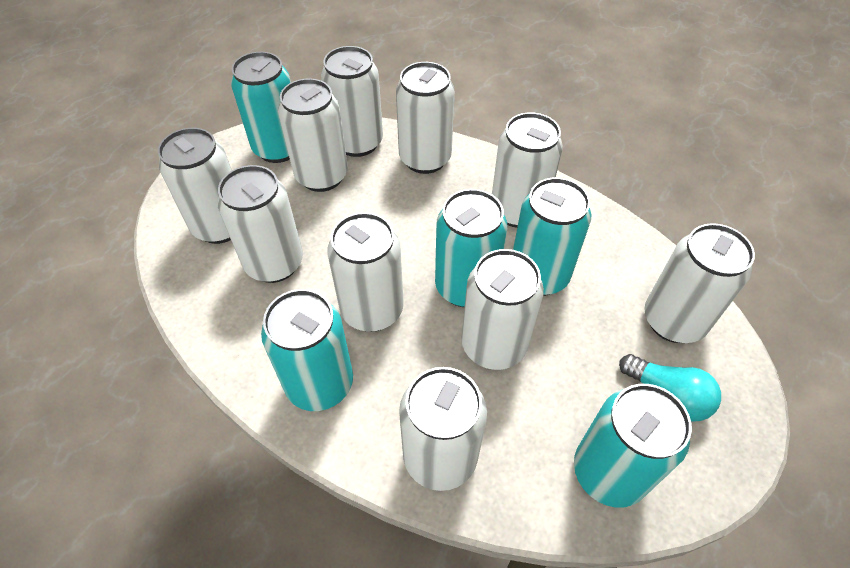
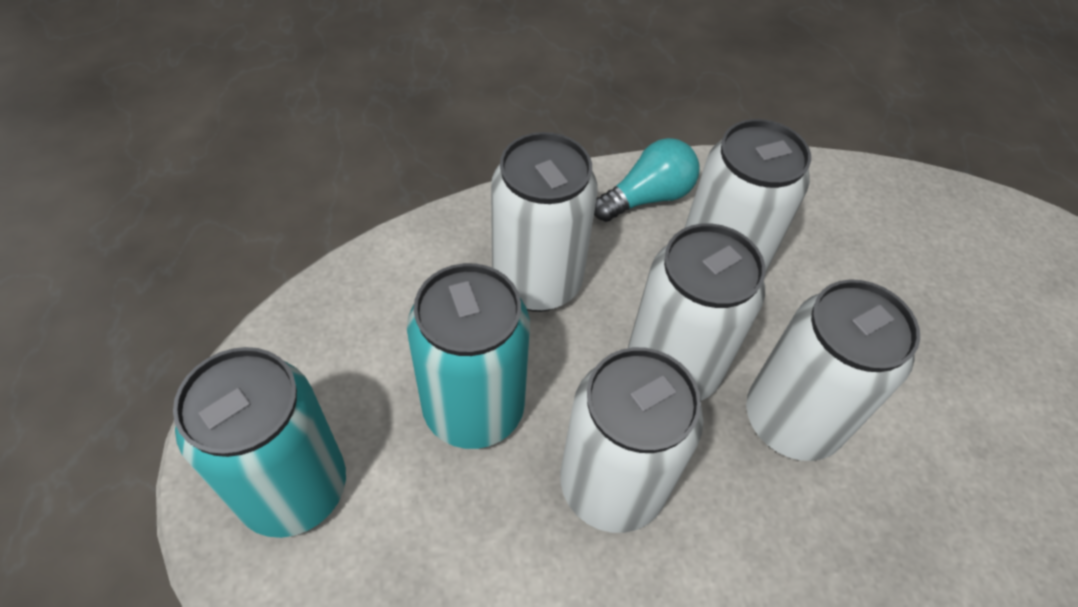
turquoise can: 5 -> 2
white can: 10 -> 5

